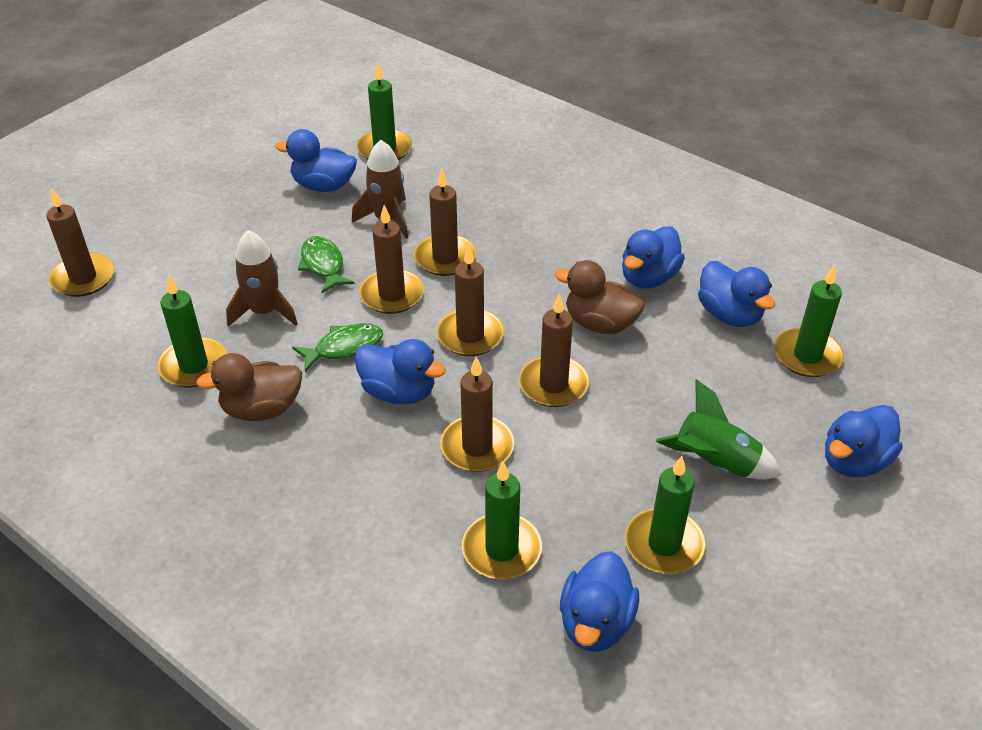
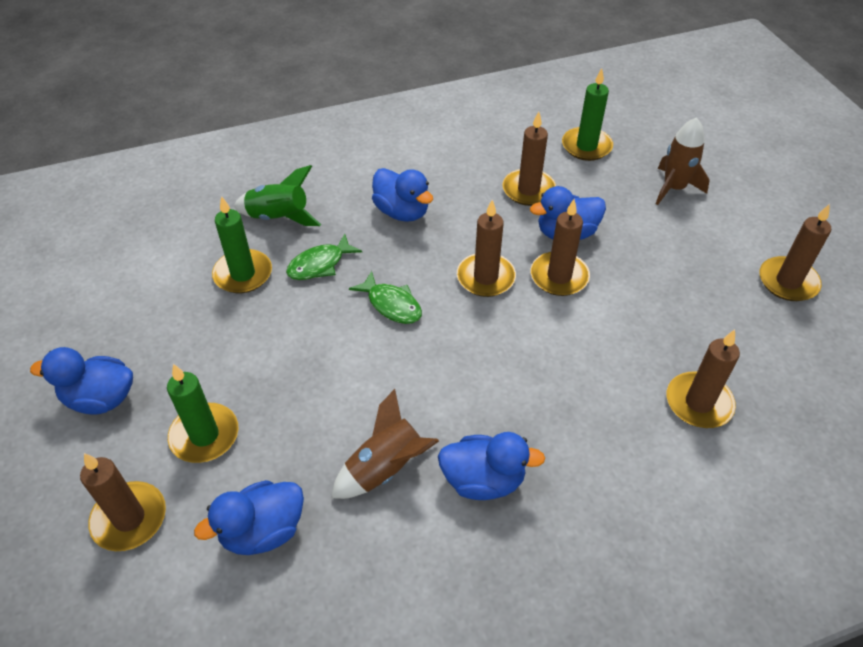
blue duck: 6 -> 5
brown duck: 2 -> 0
green candle: 5 -> 3

